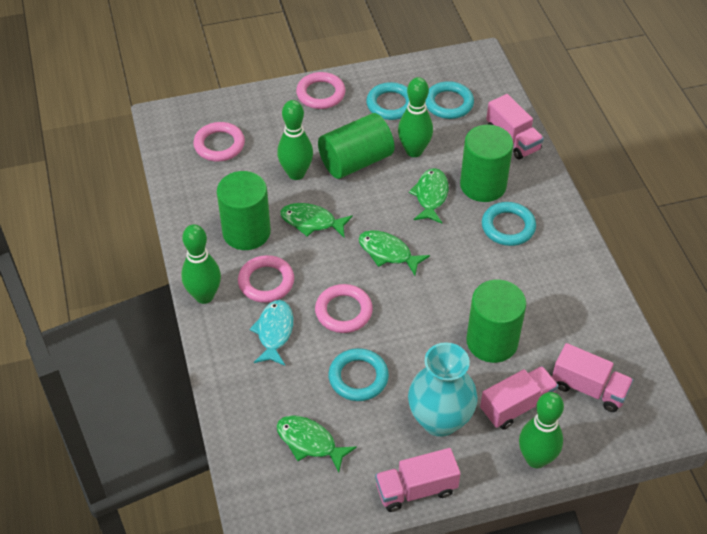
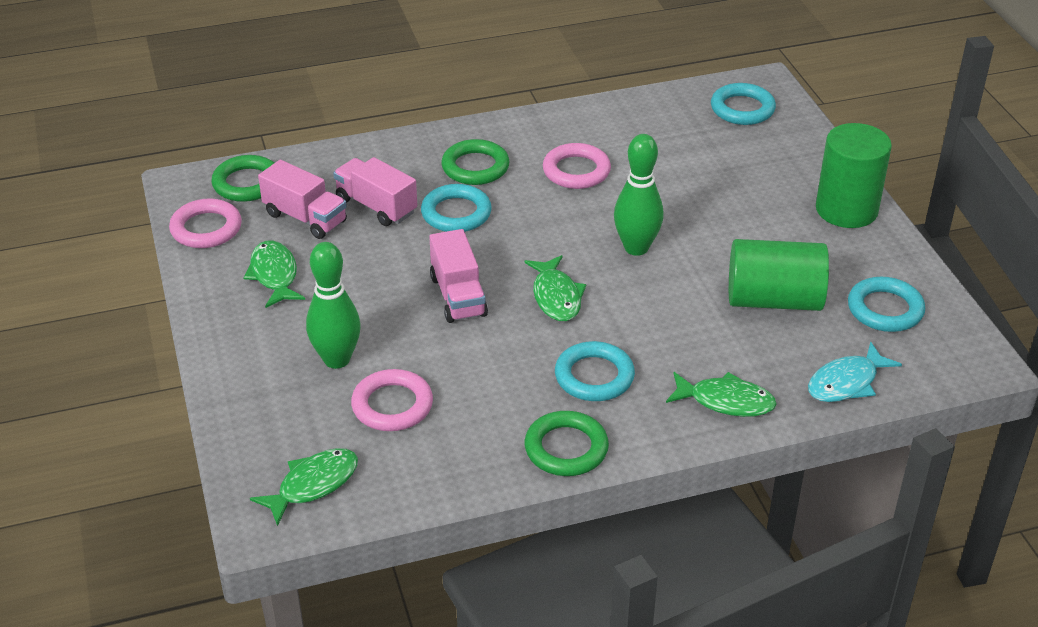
green bowling pin: 4 -> 2
green cylinder: 4 -> 2
green ring: 0 -> 3
pink ring: 4 -> 3
pink truck: 4 -> 3
turquoise vase: 1 -> 0

